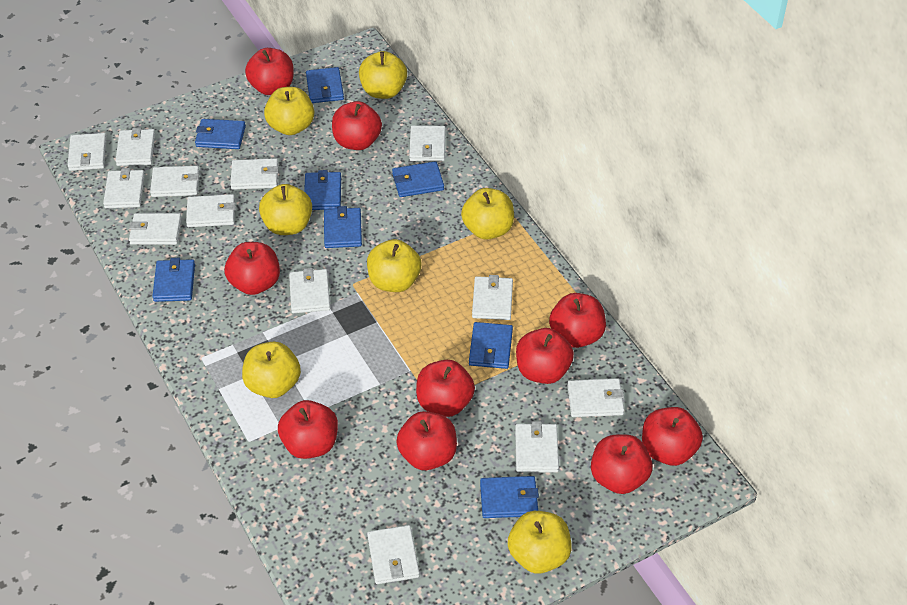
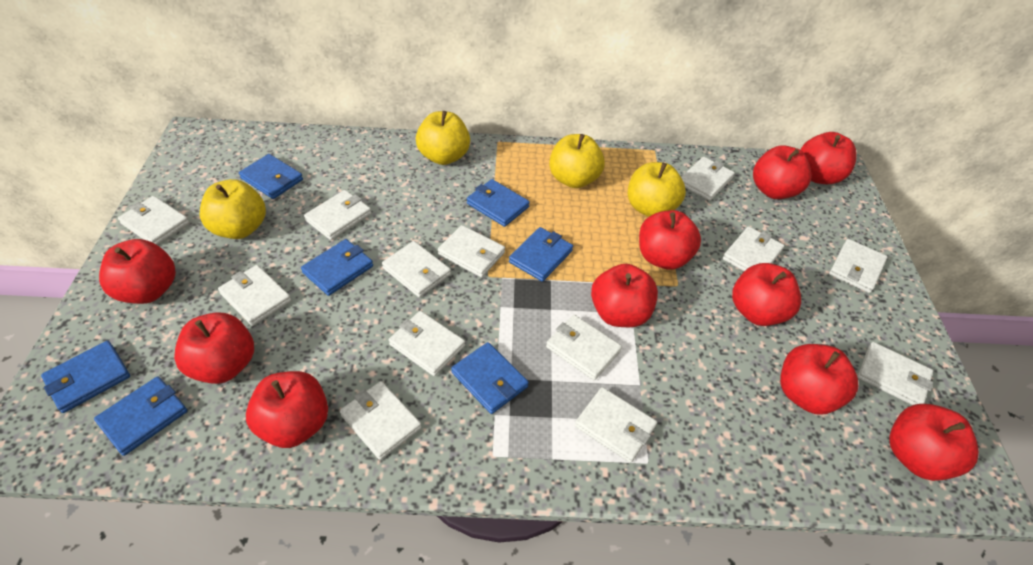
blue wallet: 8 -> 7
yellow apple: 7 -> 4

